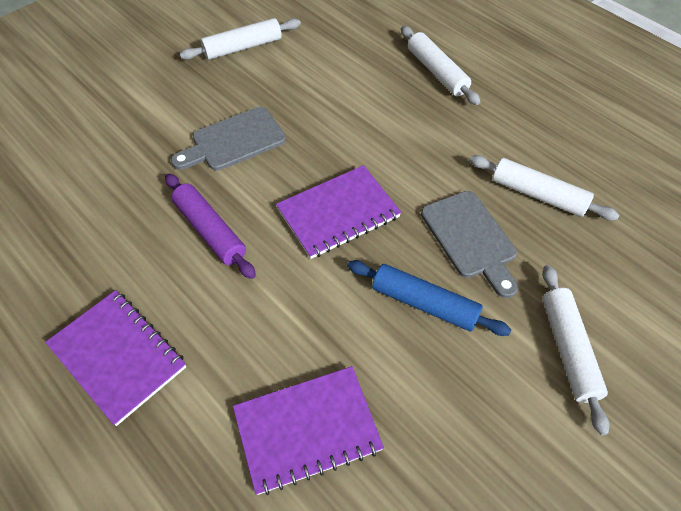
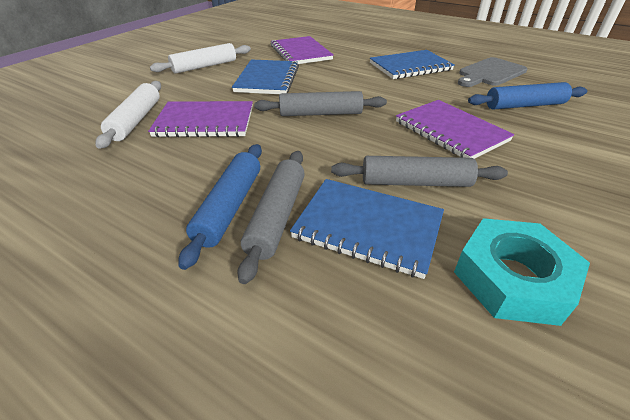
blue notebook: 0 -> 3
blue rolling pin: 1 -> 2
grey cutting board: 2 -> 1
grey rolling pin: 0 -> 3
purple rolling pin: 1 -> 0
turquoise nut: 0 -> 1
white rolling pin: 4 -> 2

